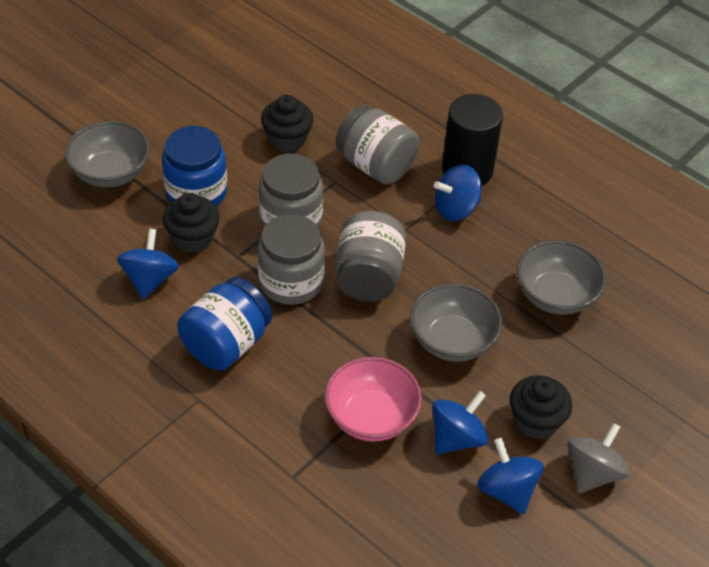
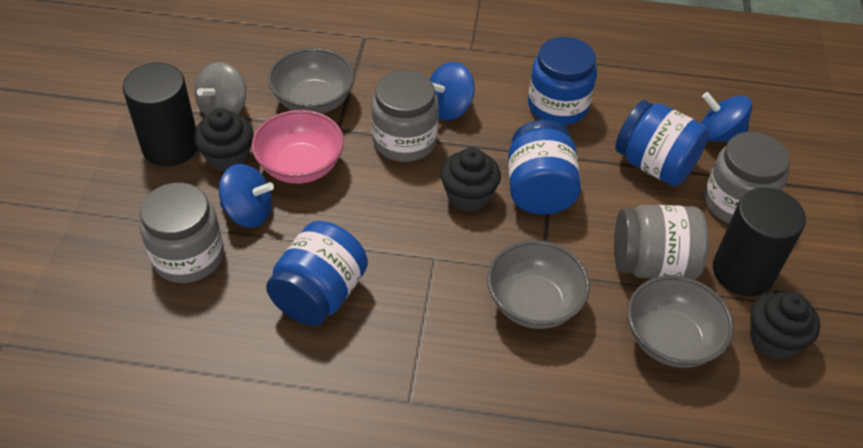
black cylinder: 1 -> 2
blue jar: 2 -> 4
blue spinning top: 4 -> 3

